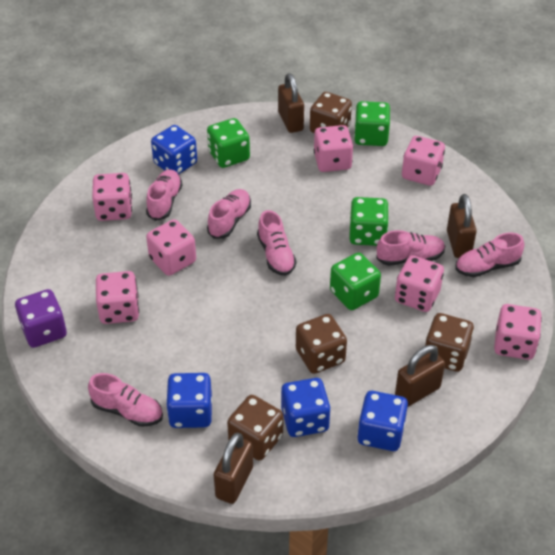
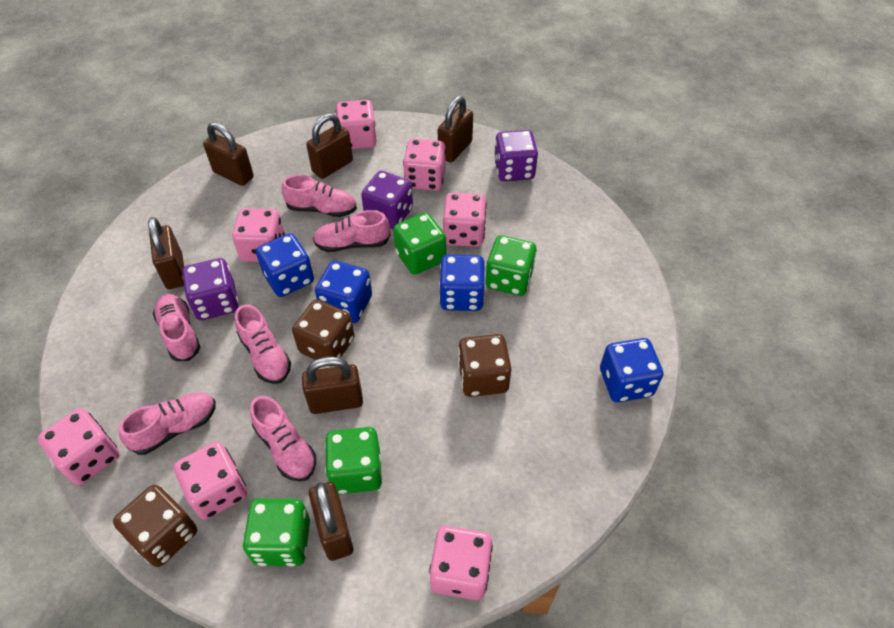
brown dice: 4 -> 3
brown padlock: 4 -> 6
purple dice: 1 -> 3

